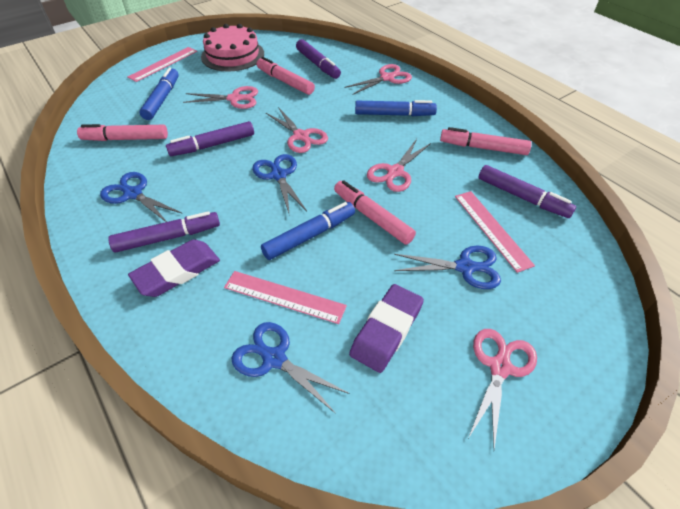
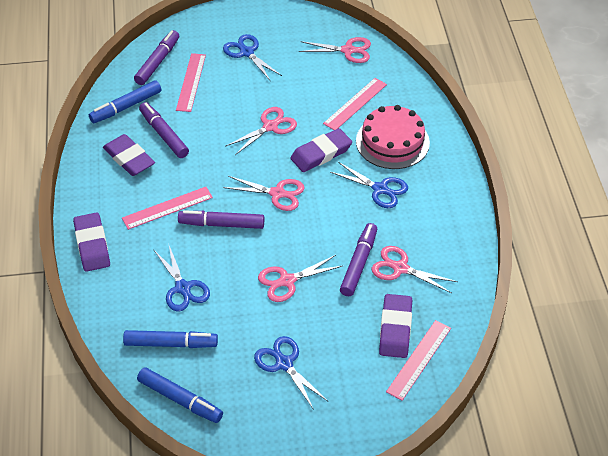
pink marker: 4 -> 0
pink ruler: 3 -> 4
purple eraser: 2 -> 4

